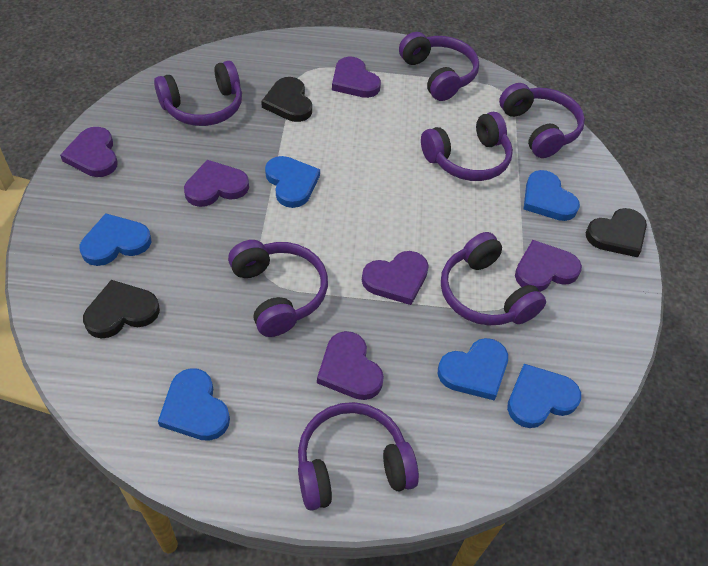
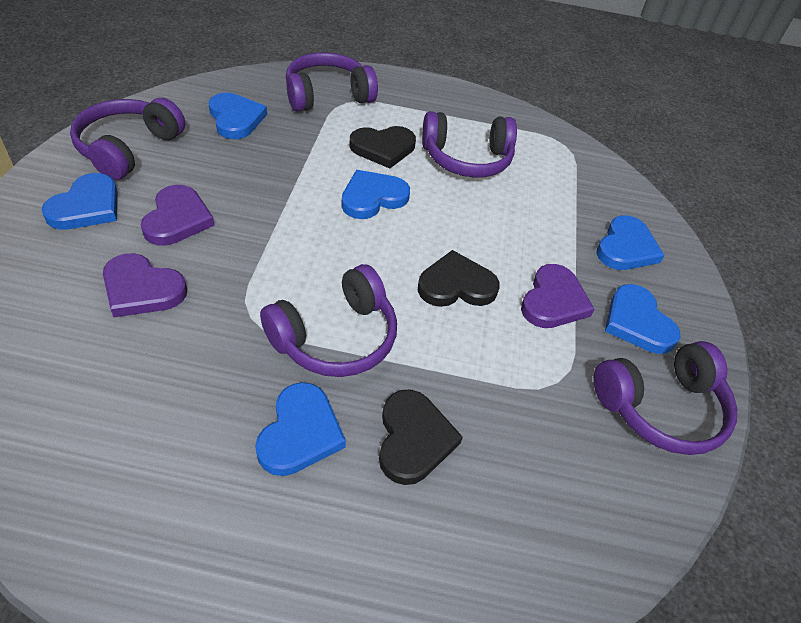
purple headphones: 7 -> 5
purple heart: 6 -> 3

